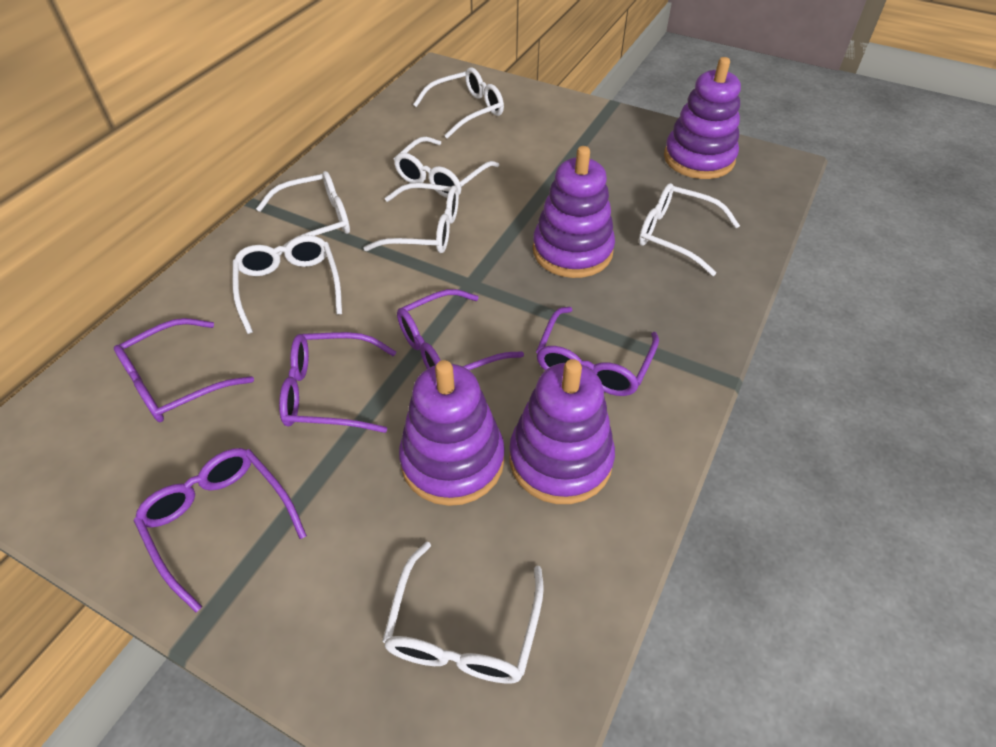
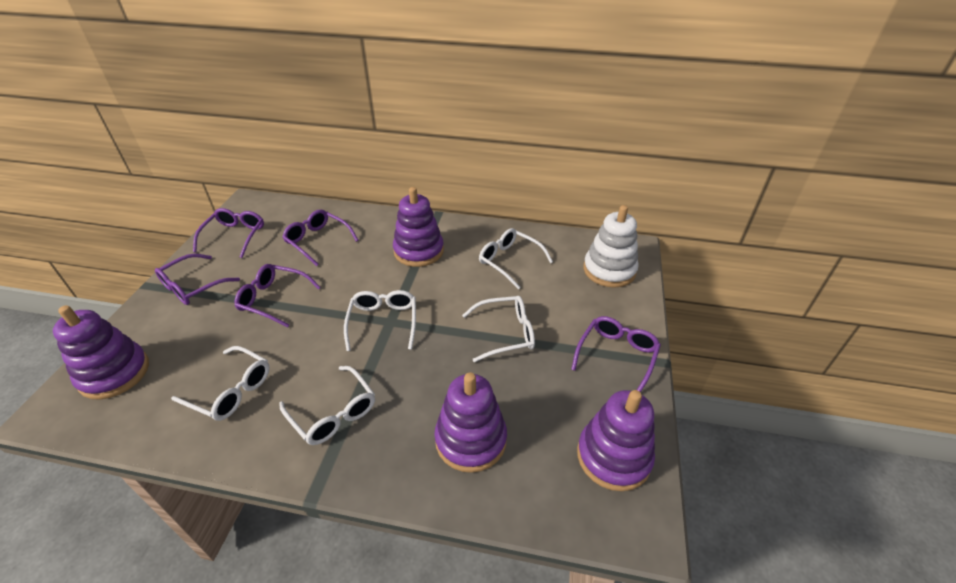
white glasses: 7 -> 5
white stacking toy: 0 -> 1

